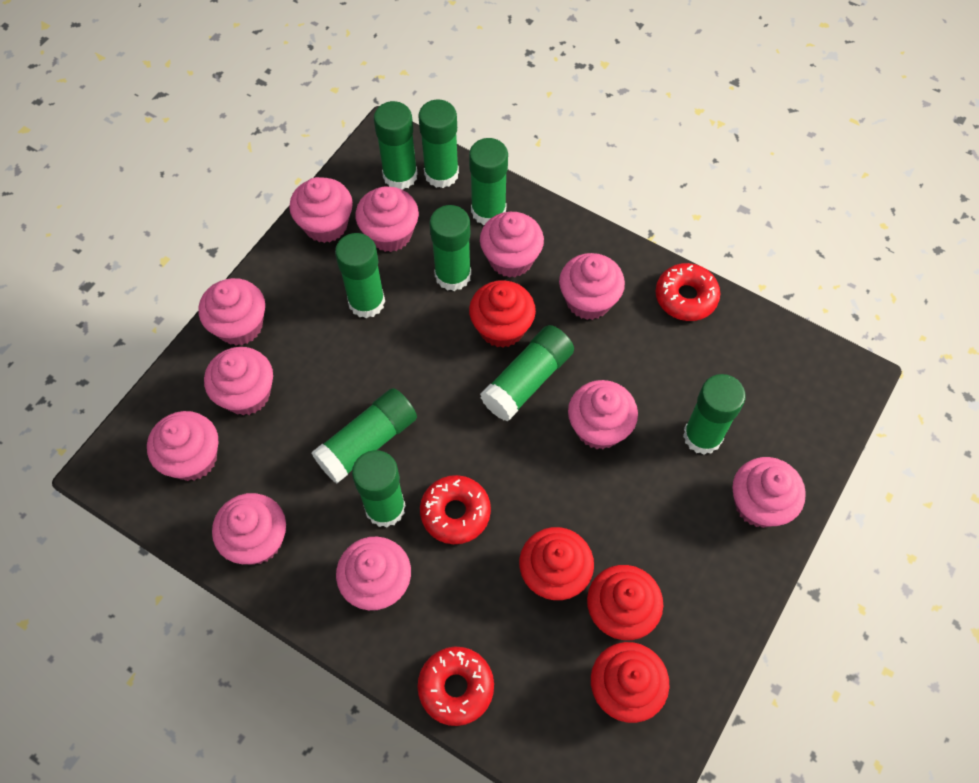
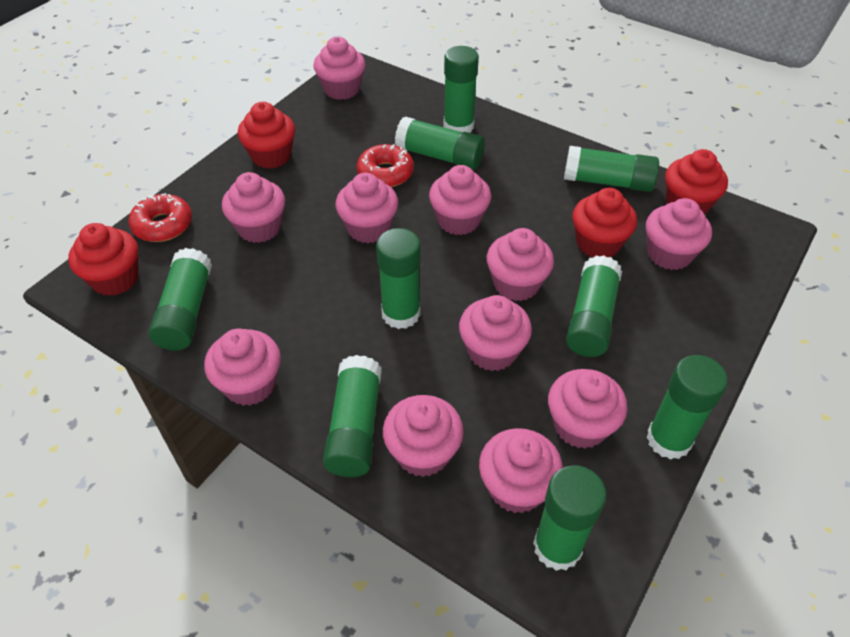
red donut: 3 -> 2

